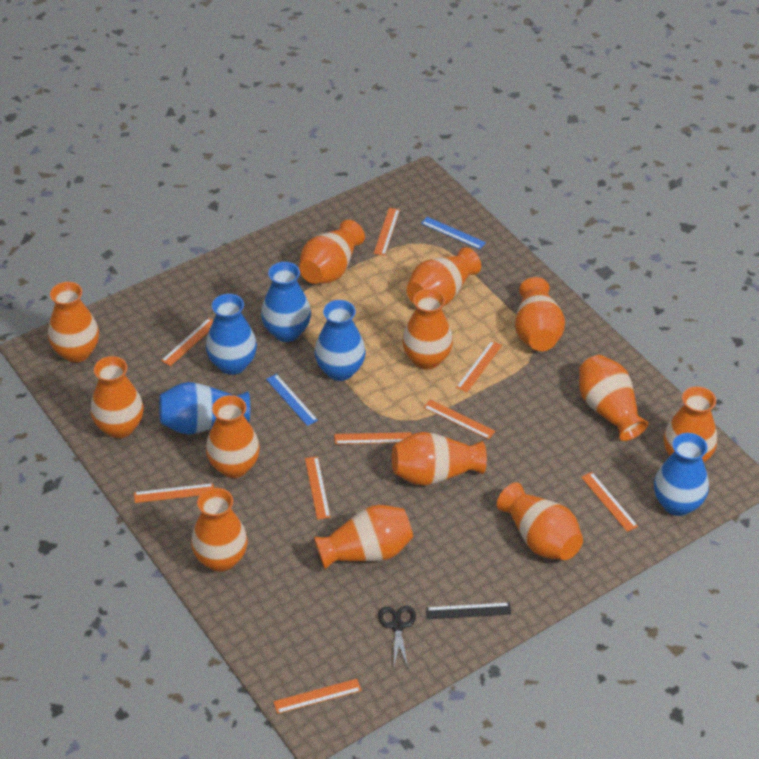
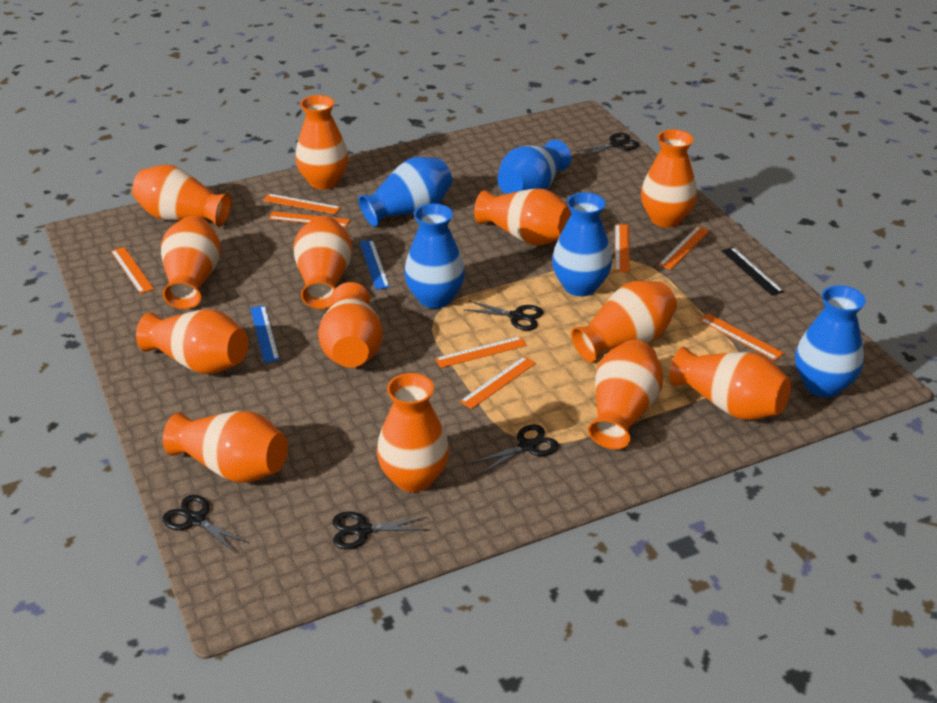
black scissors: 1 -> 5
orange ruler: 9 -> 8

